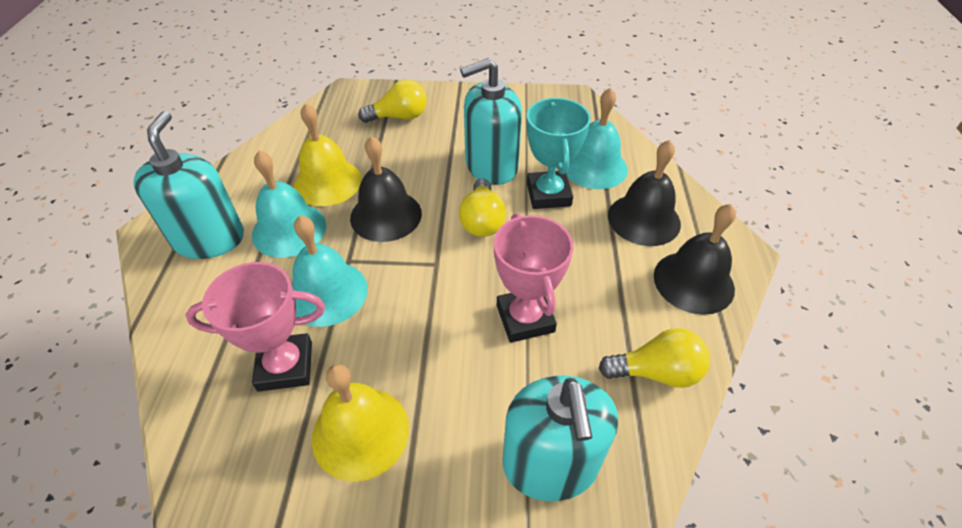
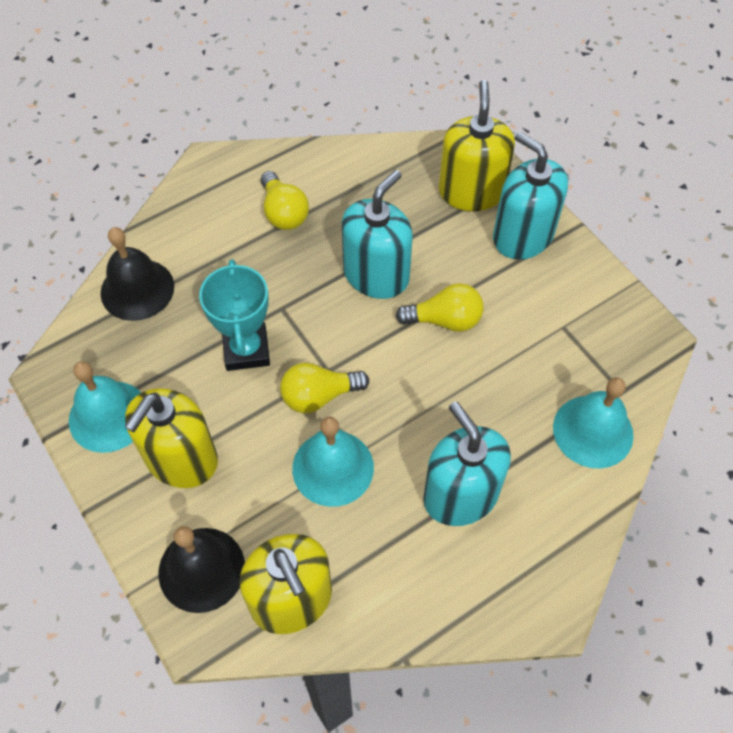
black bell: 3 -> 2
pink trophy: 2 -> 0
yellow bell: 2 -> 0
yellow soap dispenser: 0 -> 3

